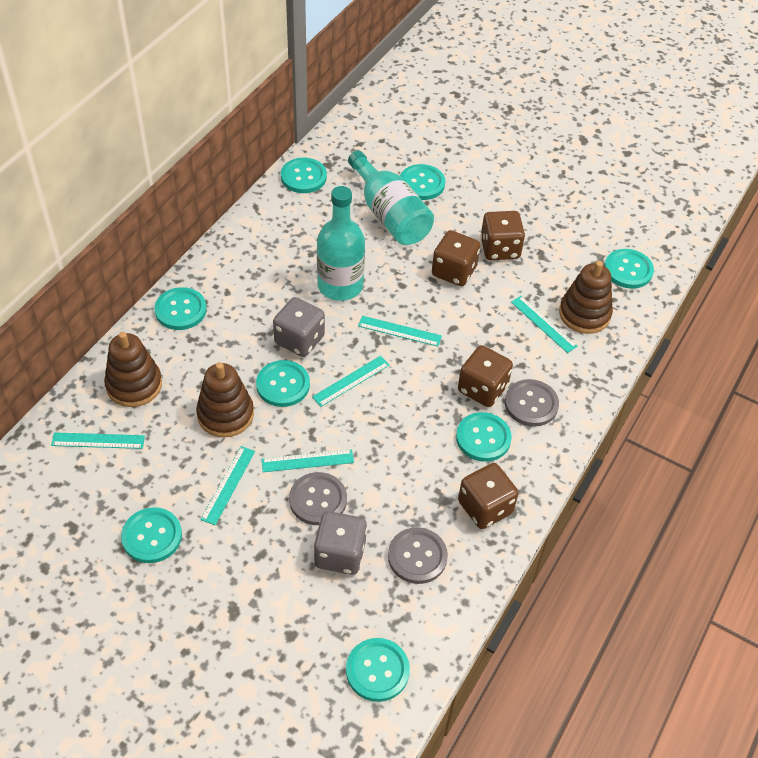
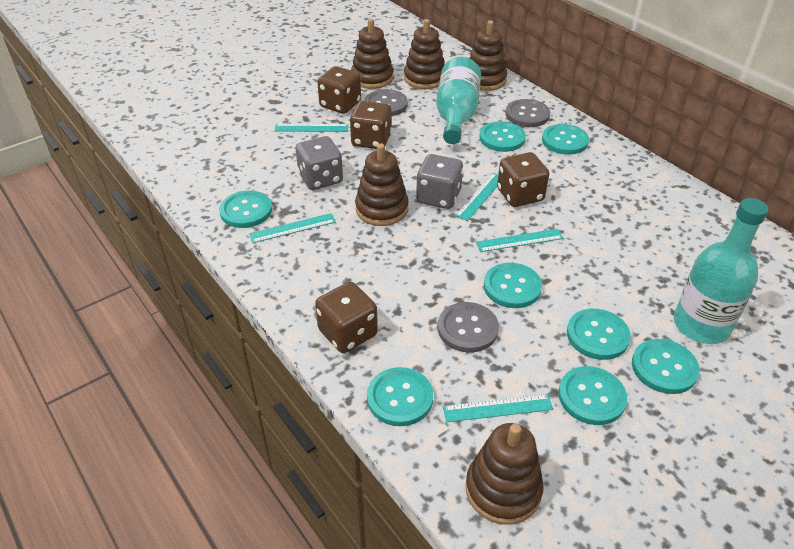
brown stacking toy: 3 -> 5
turquoise ruler: 6 -> 5

